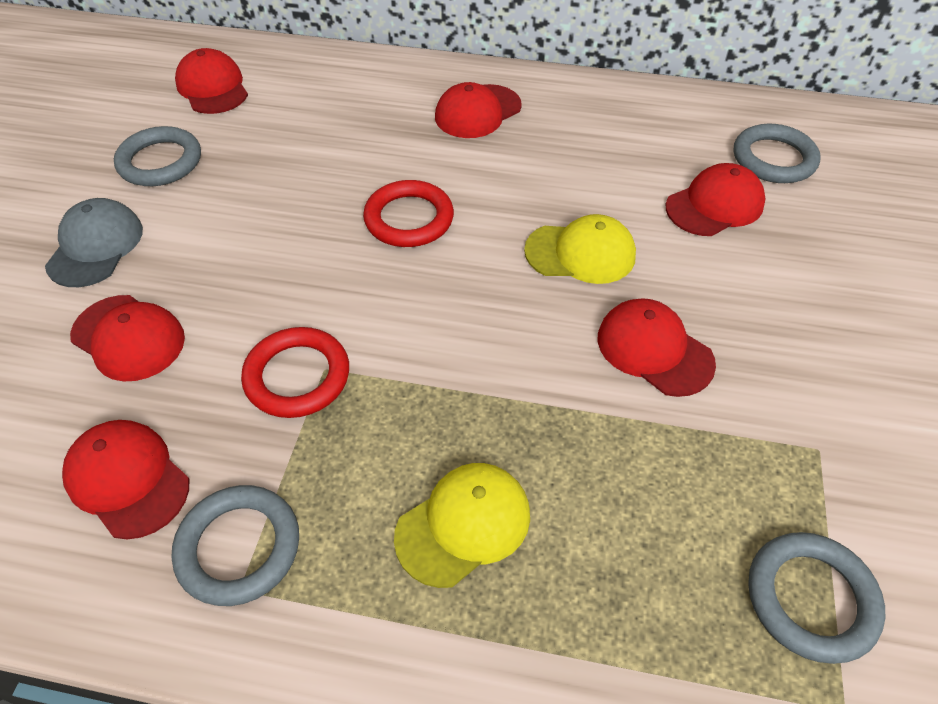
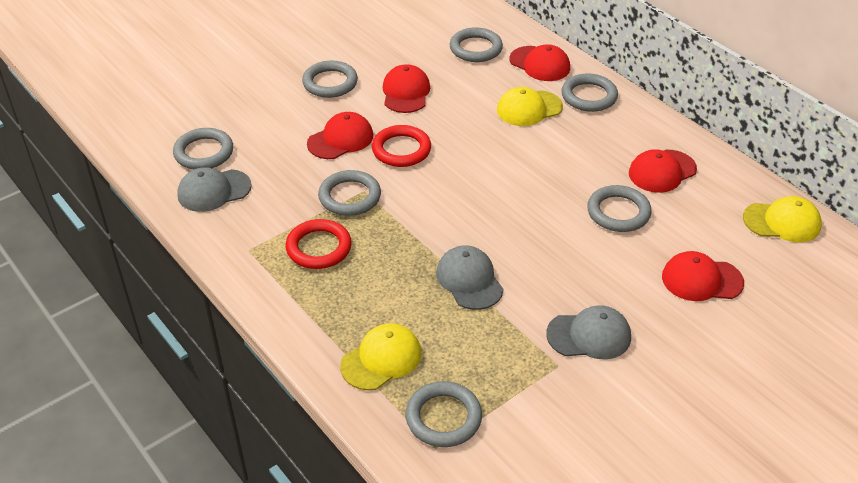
grey cap: 1 -> 3
grey ring: 4 -> 7
red cap: 6 -> 5
yellow cap: 2 -> 3

